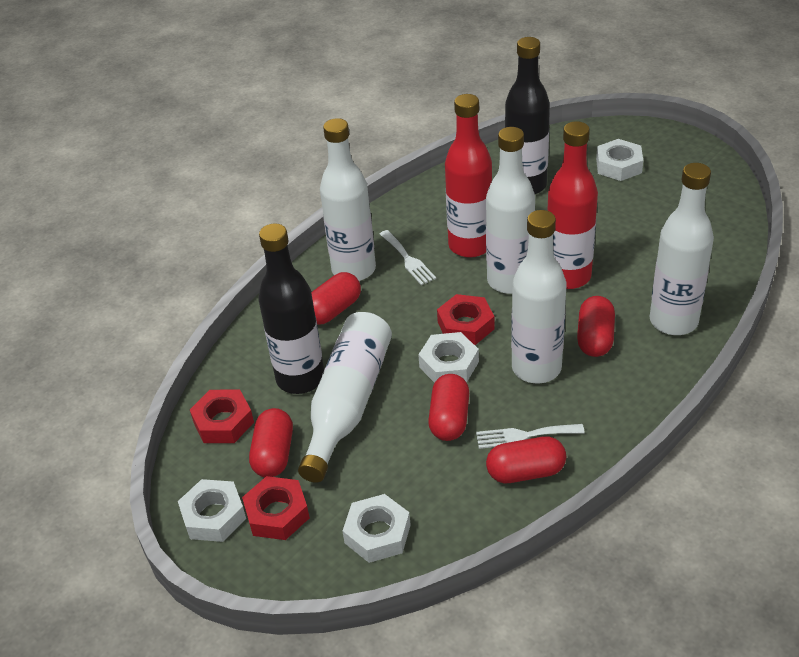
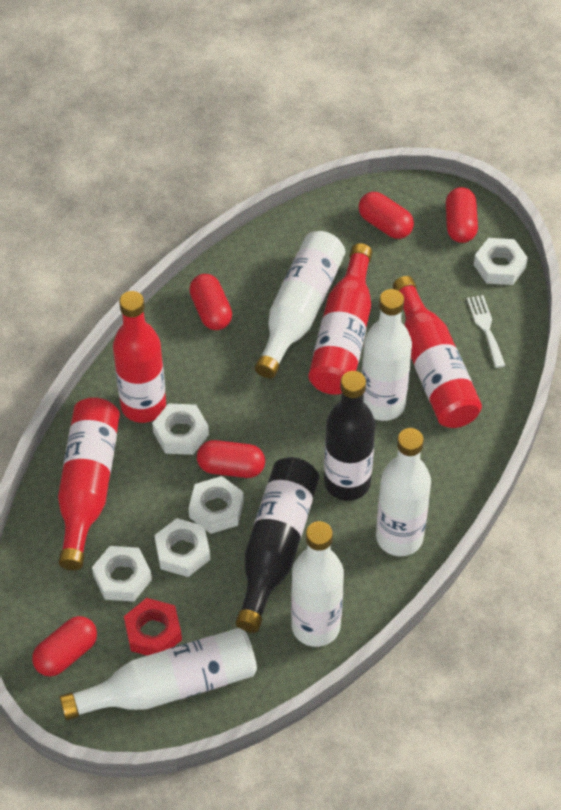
red bottle: 2 -> 4
red nut: 3 -> 1
white fork: 2 -> 1
white nut: 4 -> 5

